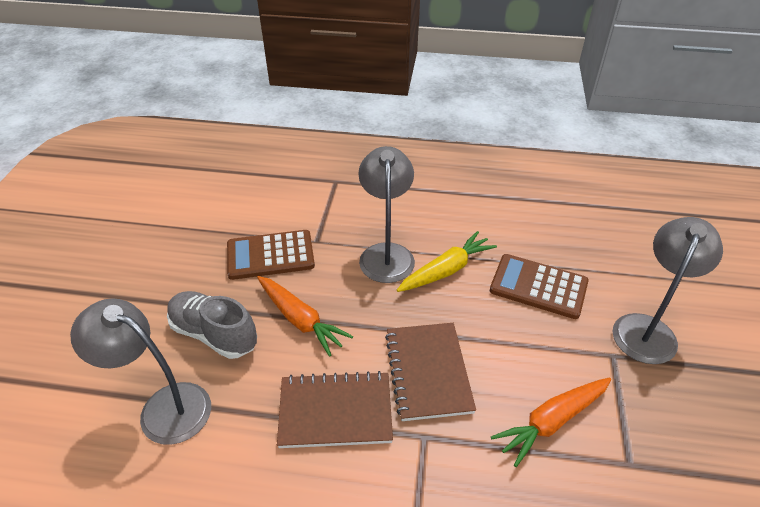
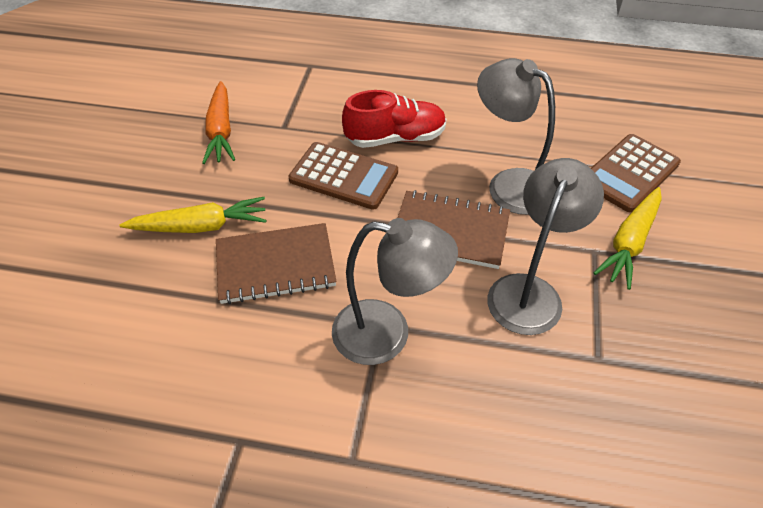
grey shoe: 1 -> 0
orange carrot: 2 -> 1
red shoe: 0 -> 1
yellow carrot: 1 -> 2

